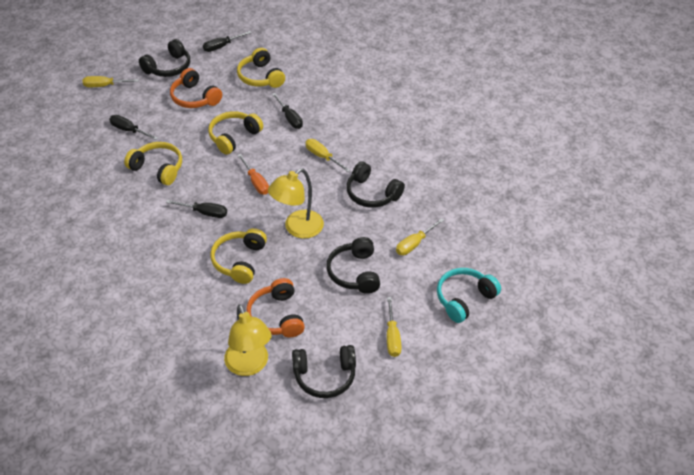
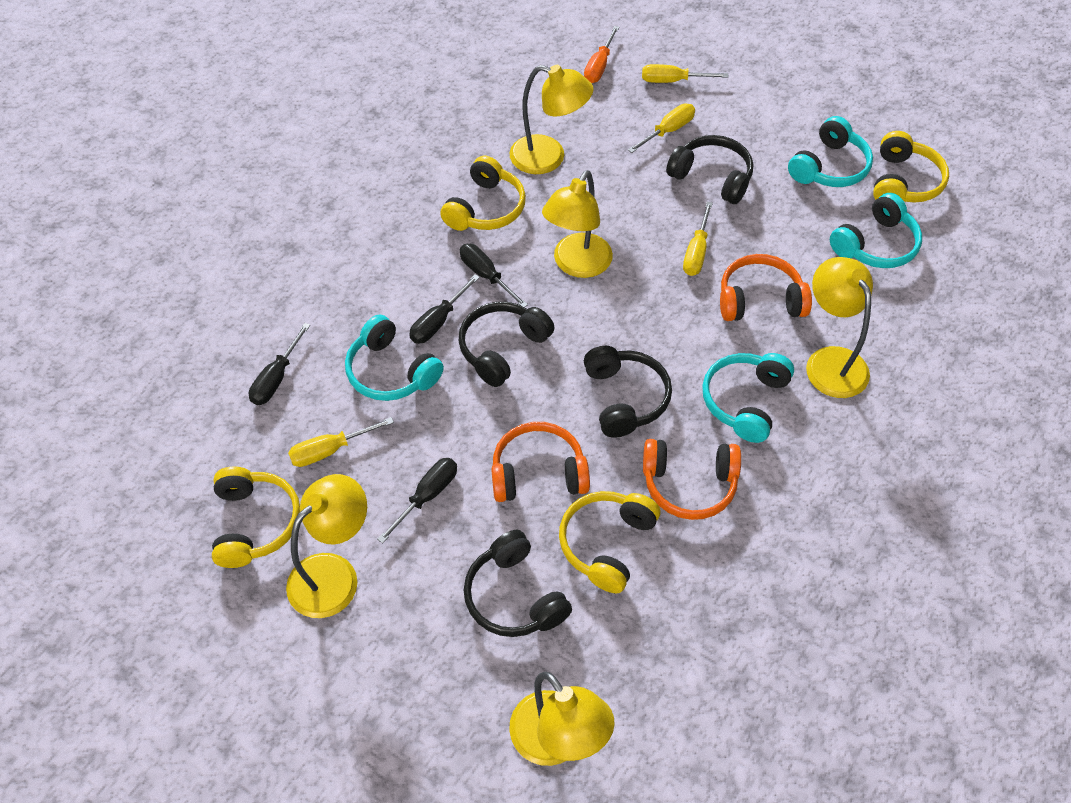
orange headphones: 2 -> 3
turquoise headphones: 1 -> 4
yellow lamp: 2 -> 5

